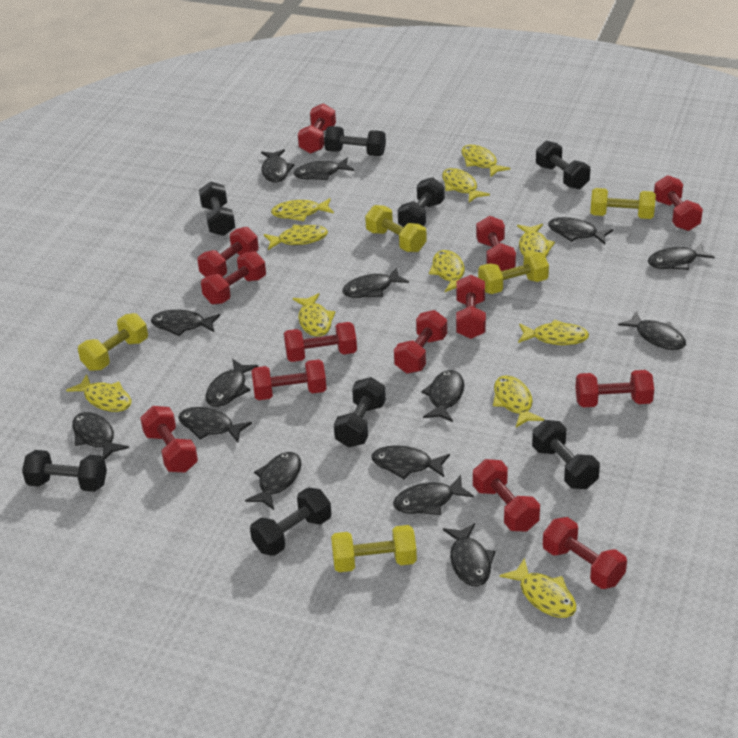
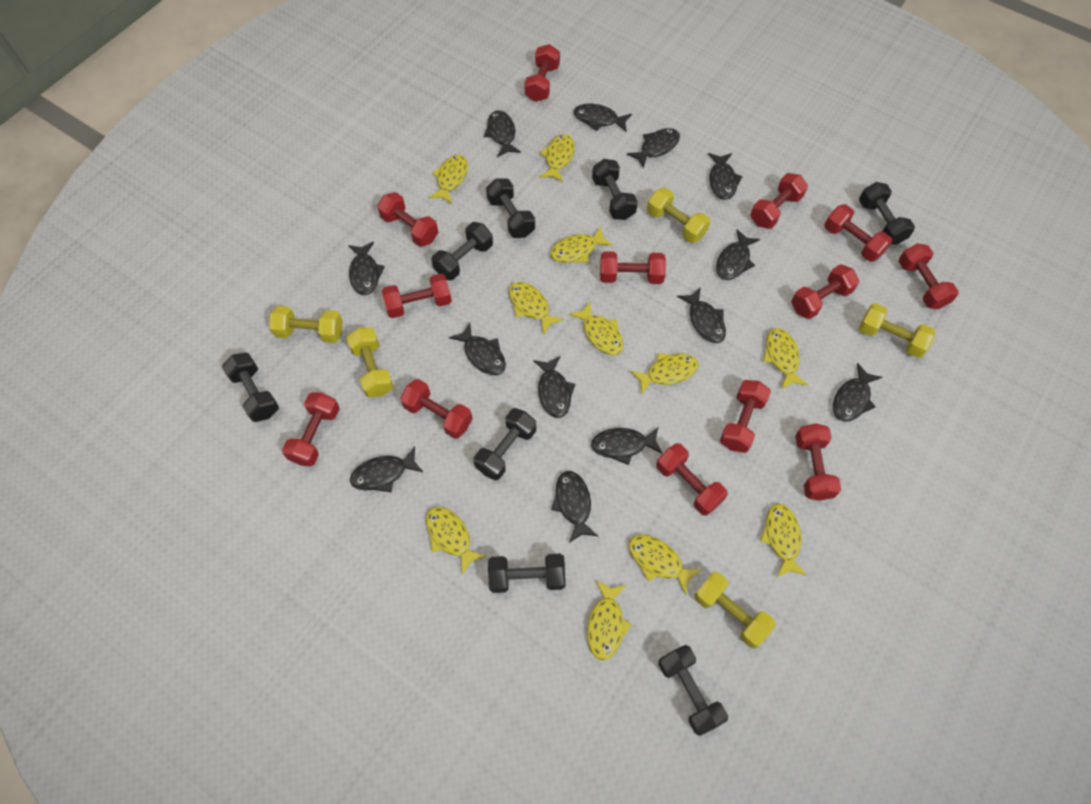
black fish: 15 -> 13

